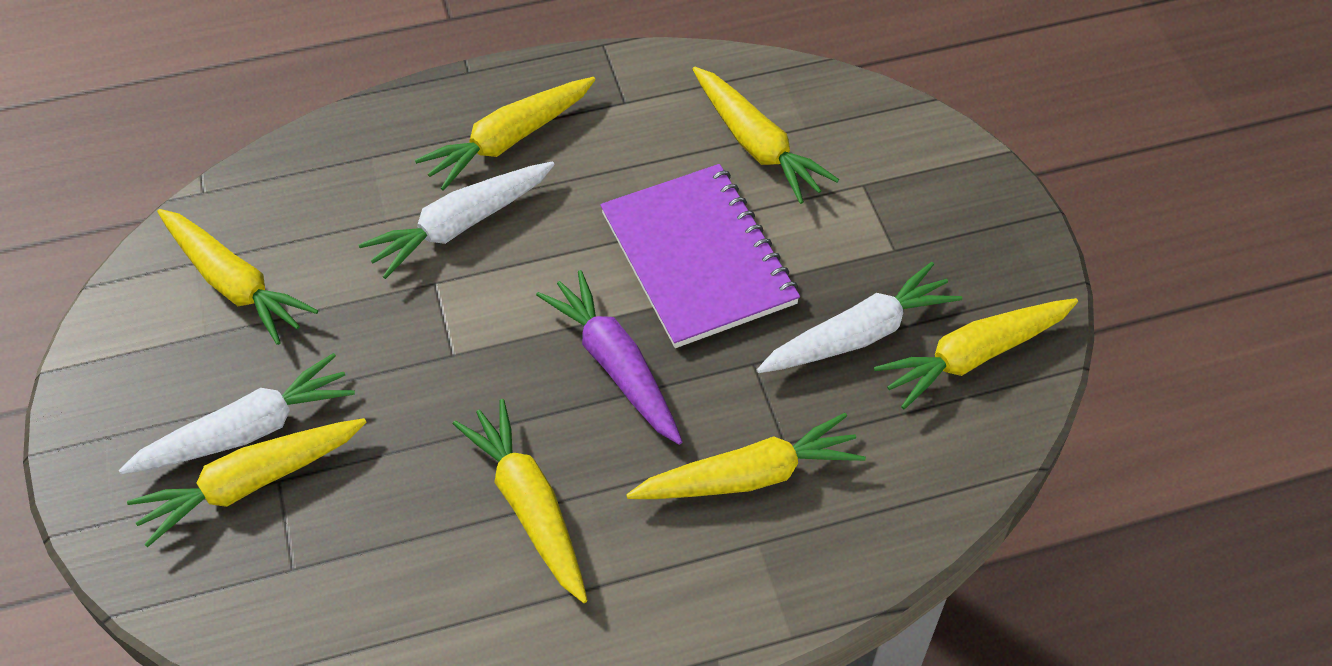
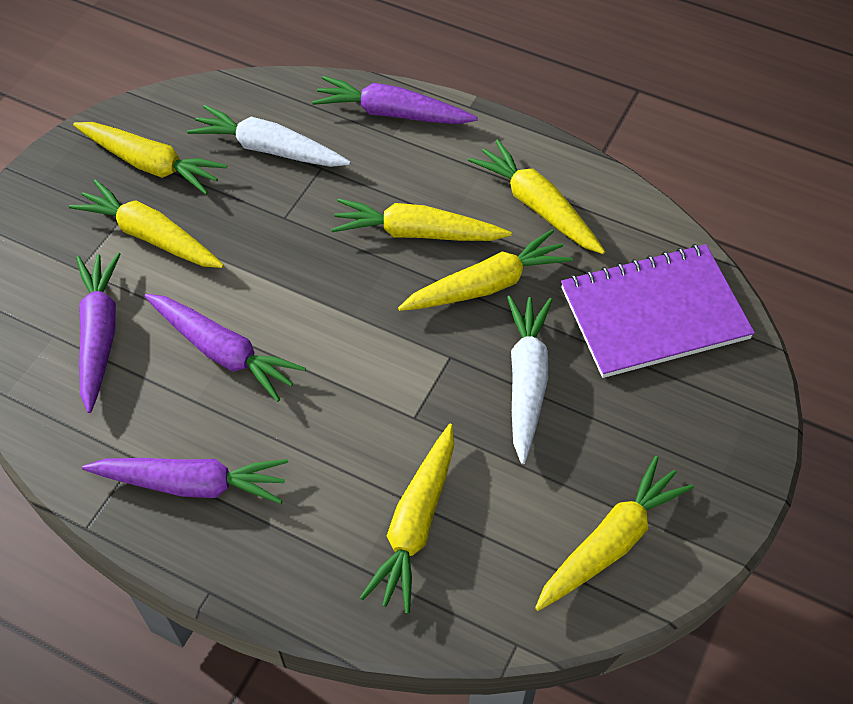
purple carrot: 1 -> 4
white carrot: 3 -> 2

